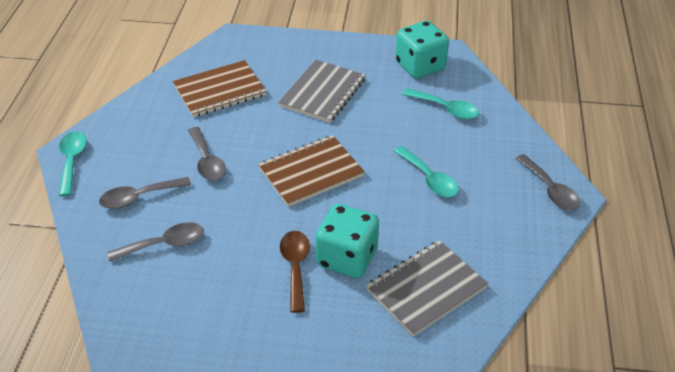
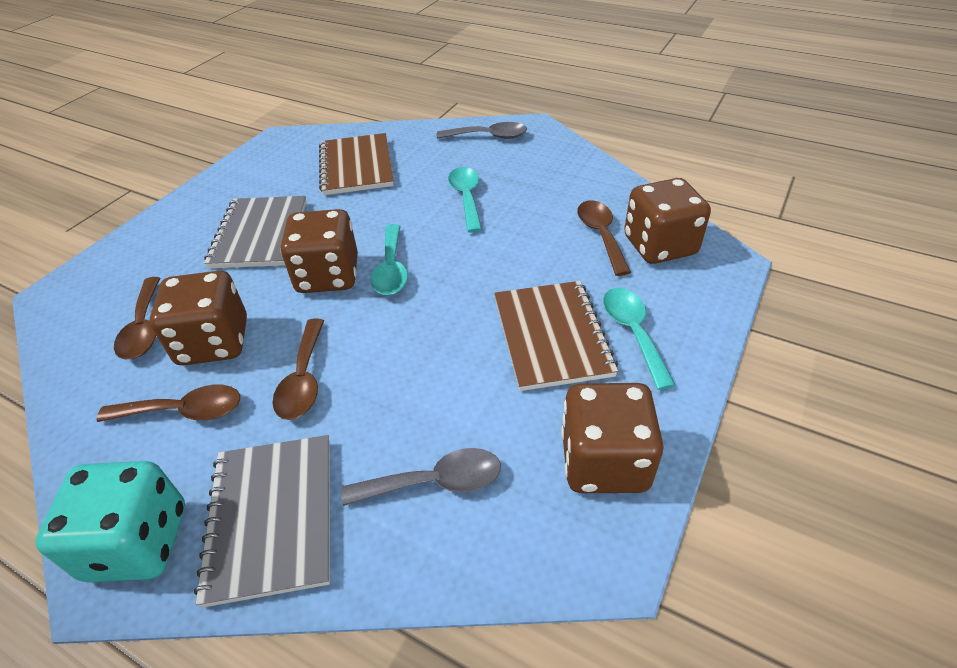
brown dice: 0 -> 4
brown spoon: 1 -> 4
grey spoon: 4 -> 2
turquoise dice: 2 -> 1

